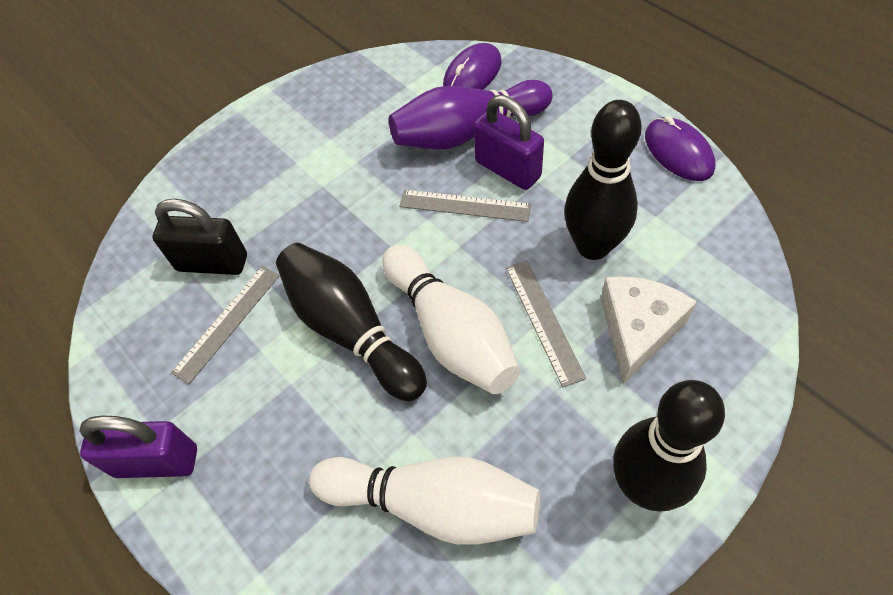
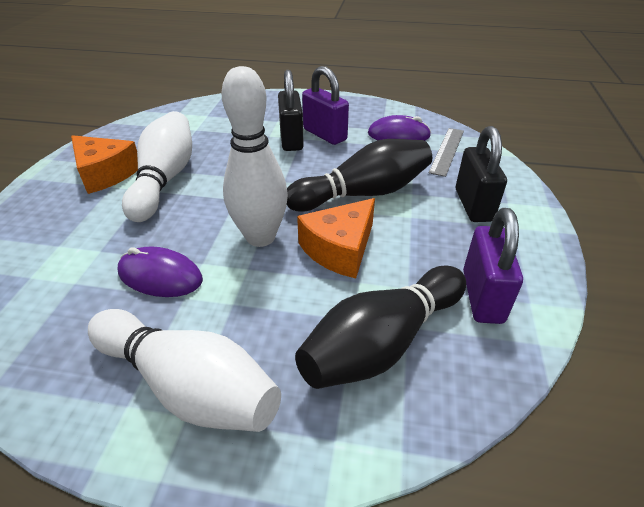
black bowling pin: 3 -> 2
black padlock: 1 -> 2
grey ruler: 3 -> 1
orange cheese: 0 -> 2
purple bowling pin: 1 -> 0
white bowling pin: 2 -> 3
white cheese: 1 -> 0

